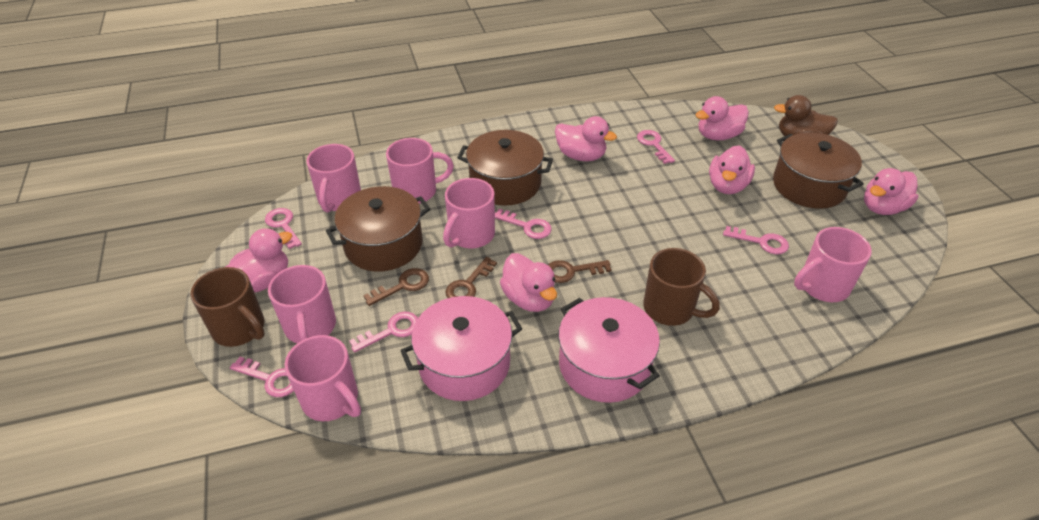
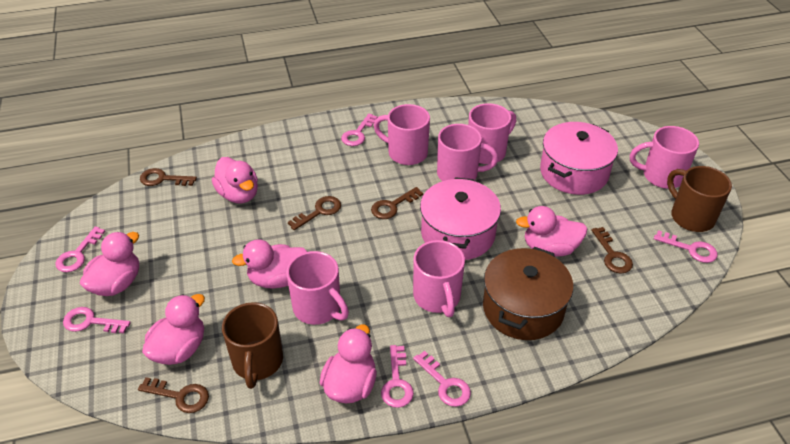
brown duck: 1 -> 0
brown key: 3 -> 5
brown pot: 3 -> 1

